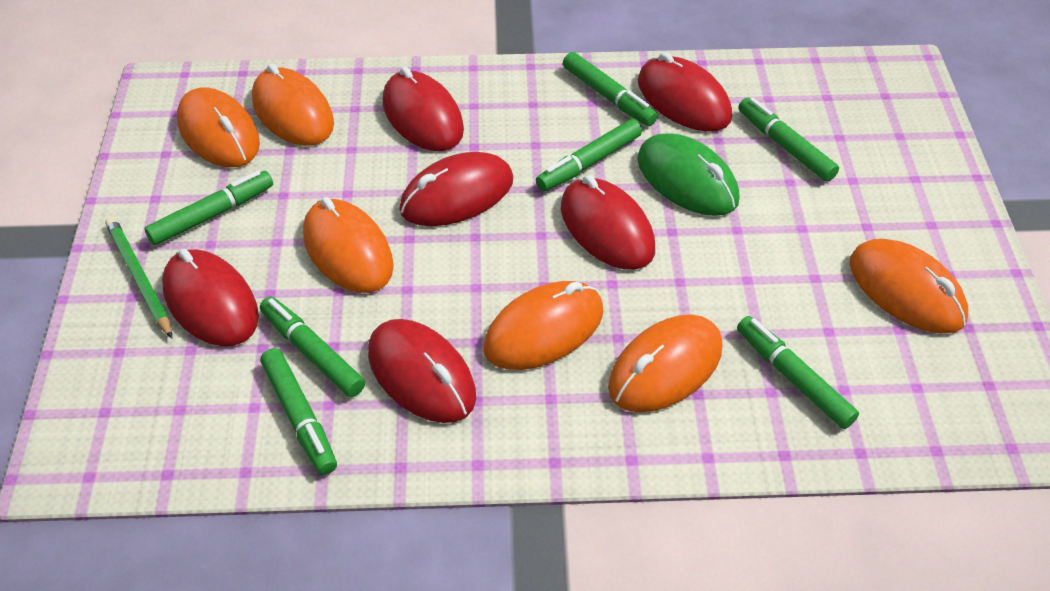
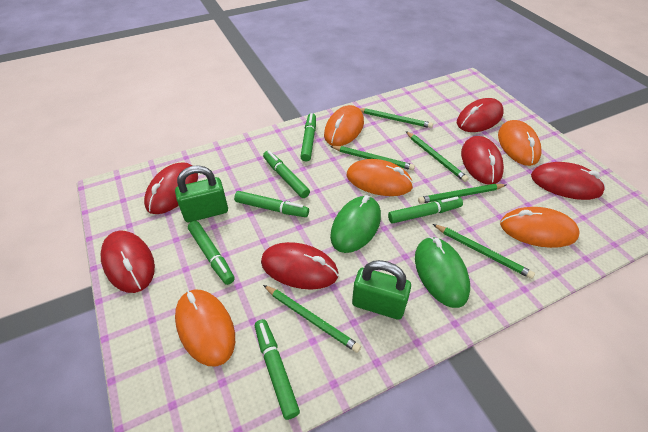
green marker: 7 -> 6
green mouse: 1 -> 2
green padlock: 0 -> 2
green pencil: 1 -> 6
orange mouse: 6 -> 5

